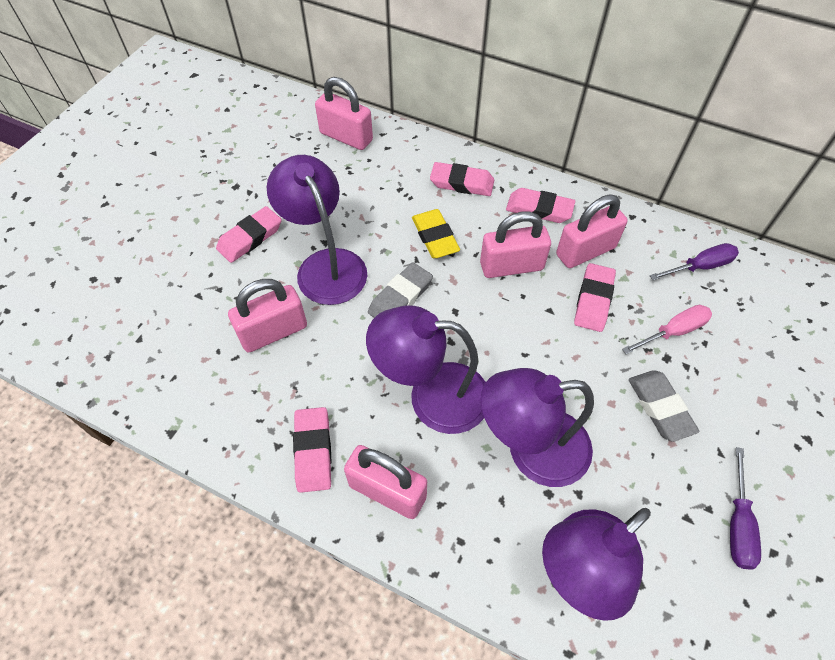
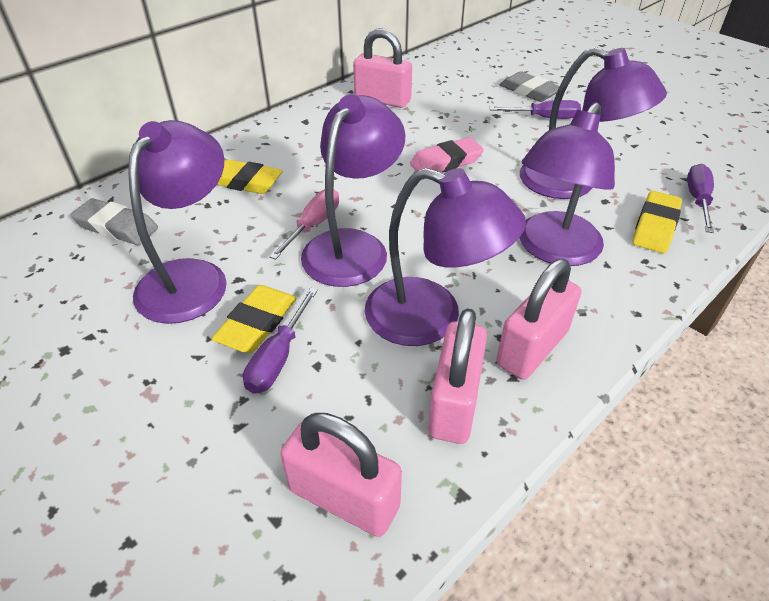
pink eraser: 5 -> 1
pink padlock: 5 -> 4
purple lamp: 4 -> 5
purple screwdriver: 2 -> 3
yellow eraser: 1 -> 3

